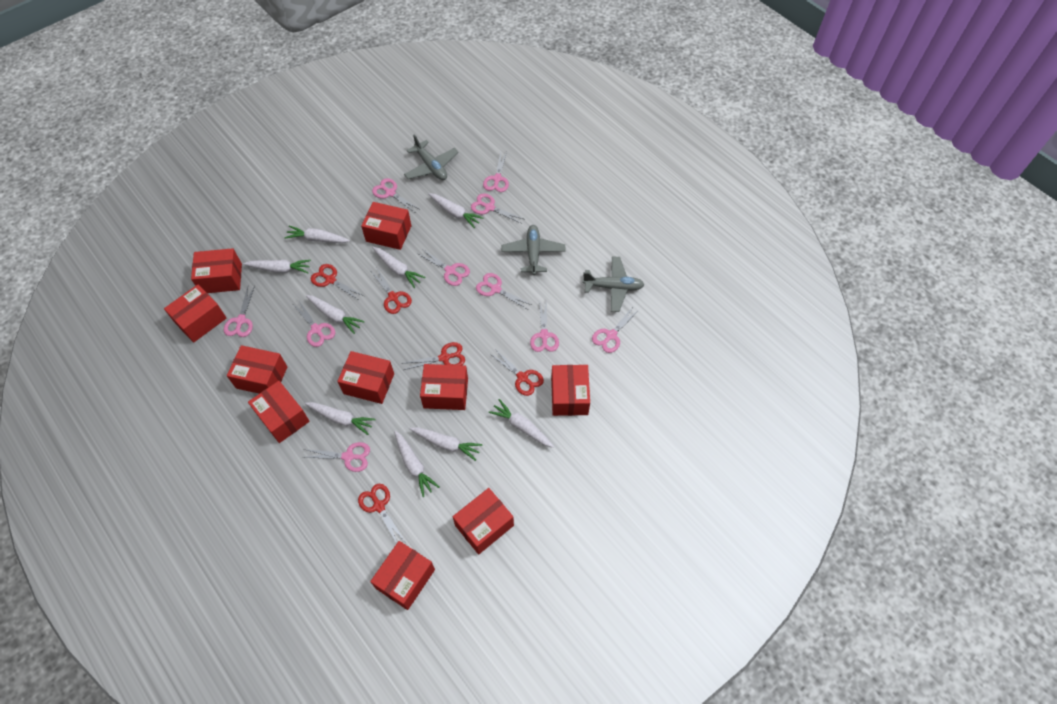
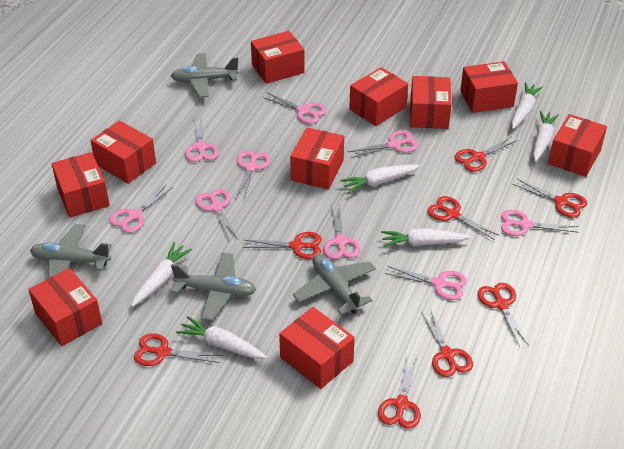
grey plane: 3 -> 4
pink scissors: 10 -> 9
red scissors: 5 -> 8
white carrot: 9 -> 6

